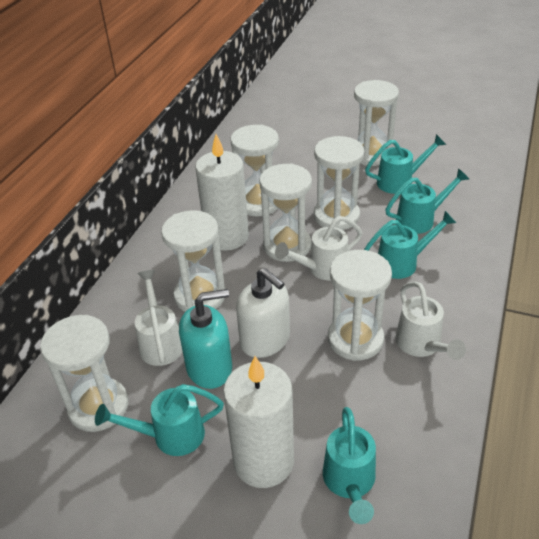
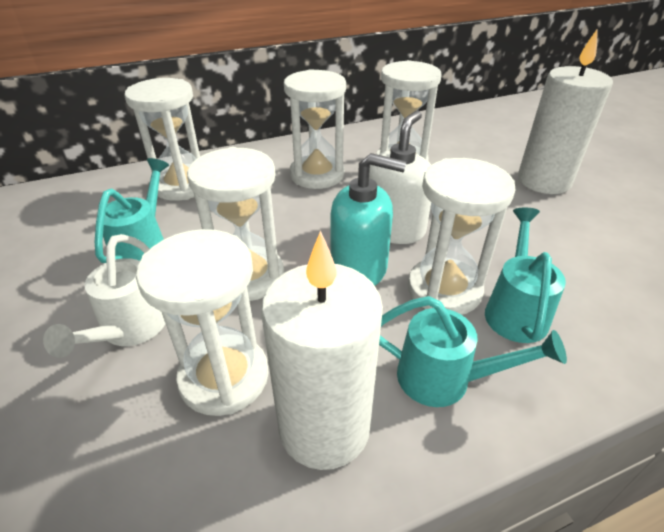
turquoise watering can: 5 -> 3
white hourglass: 7 -> 6
white watering can: 3 -> 1

